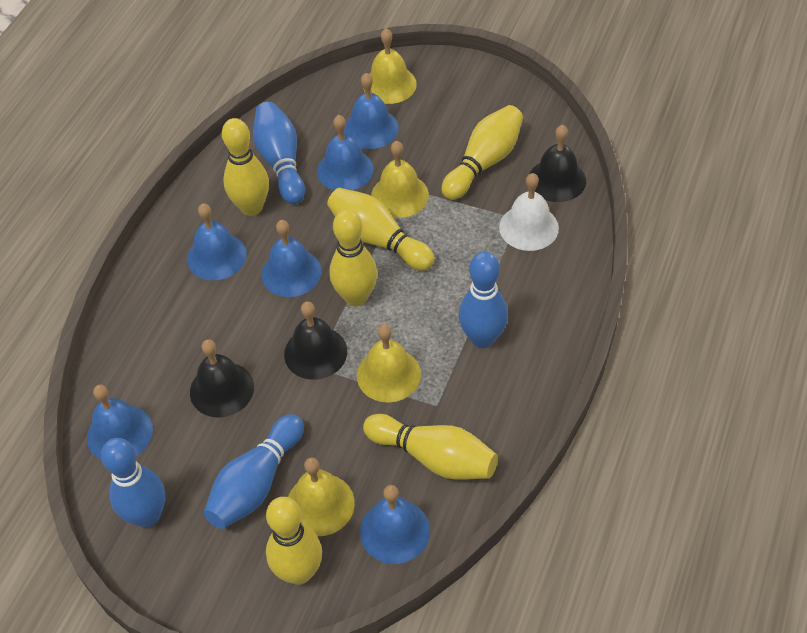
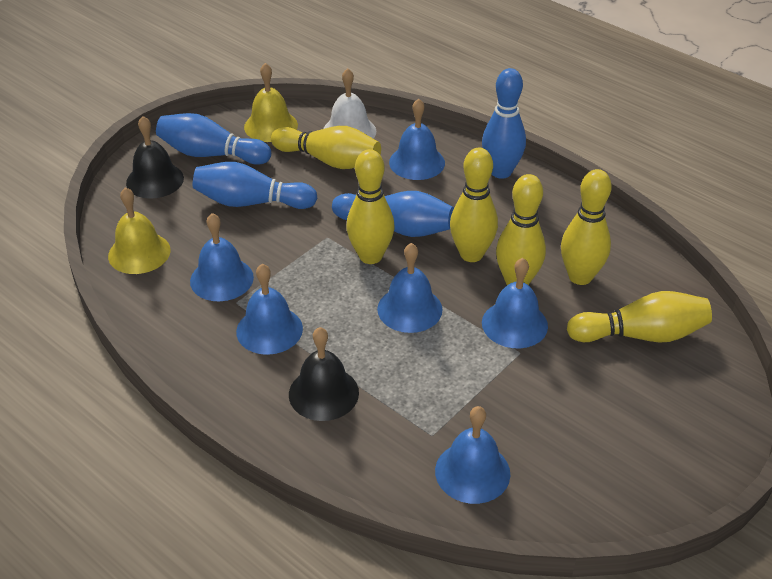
black bell: 3 -> 2
yellow bell: 4 -> 2

